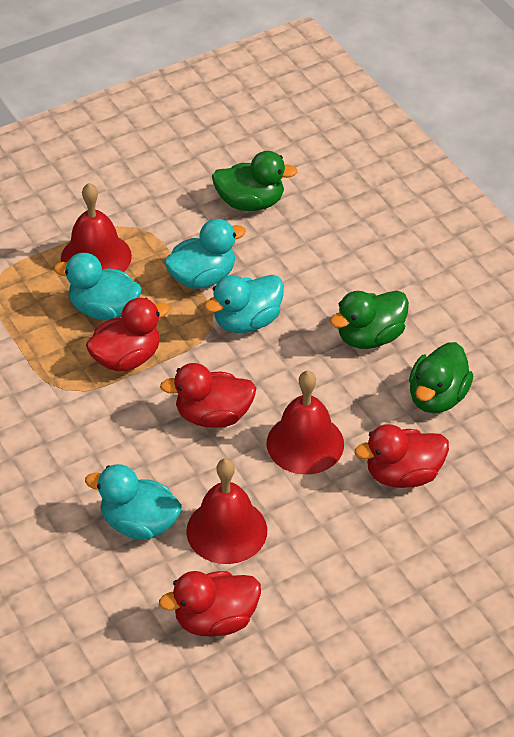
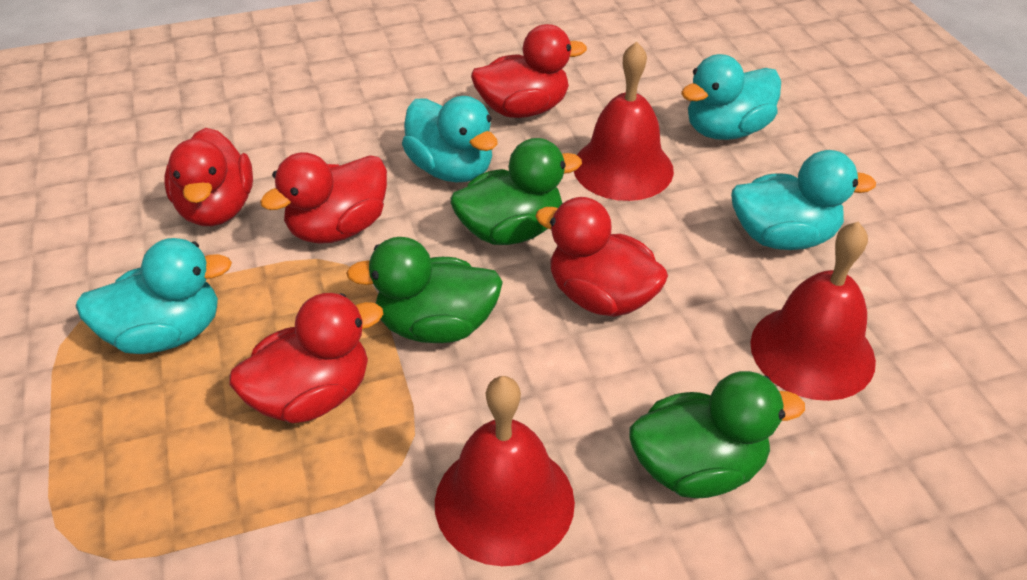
red duck: 4 -> 5

